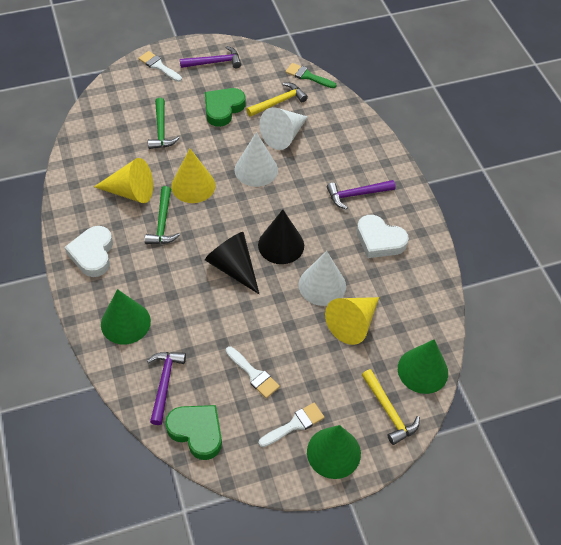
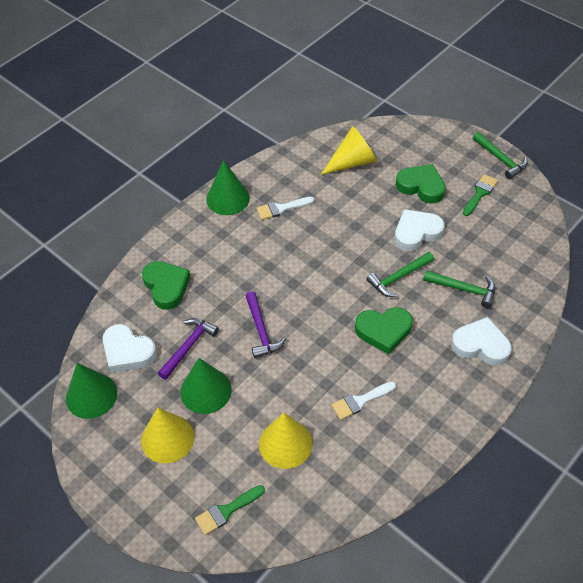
black cone: 2 -> 0
green brush: 1 -> 2
green hammer: 2 -> 3
green heart: 2 -> 3
purple hammer: 3 -> 2
white brush: 3 -> 2
white cone: 3 -> 0
white heart: 2 -> 3
yellow hammer: 2 -> 0

